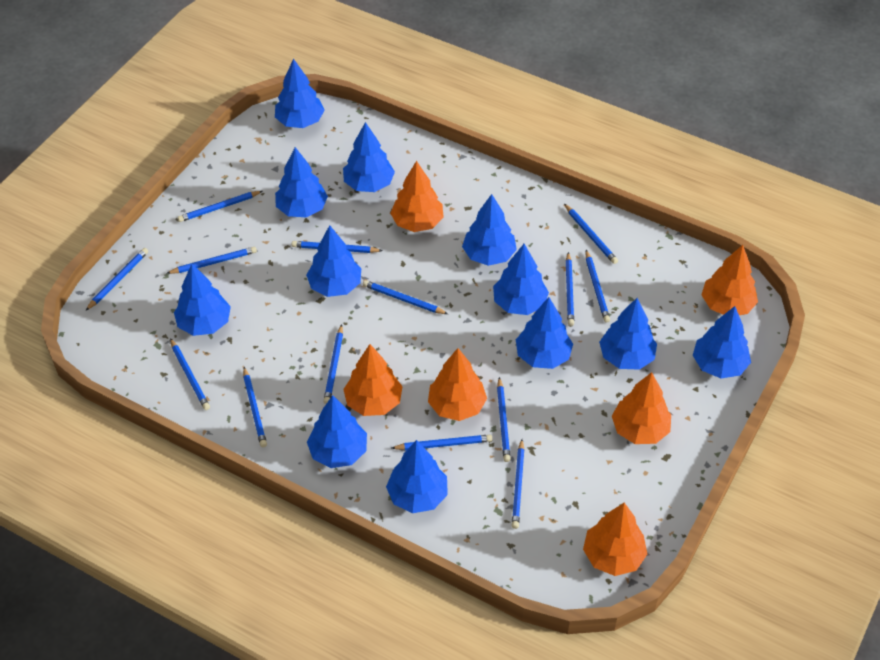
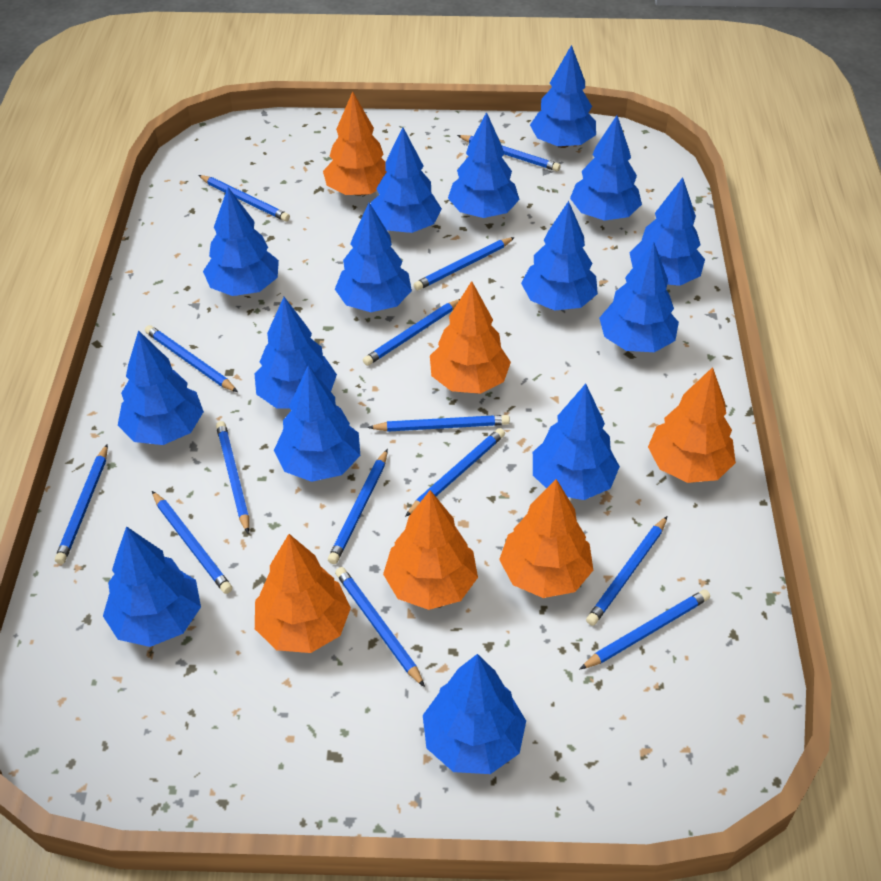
blue tree: 12 -> 15

